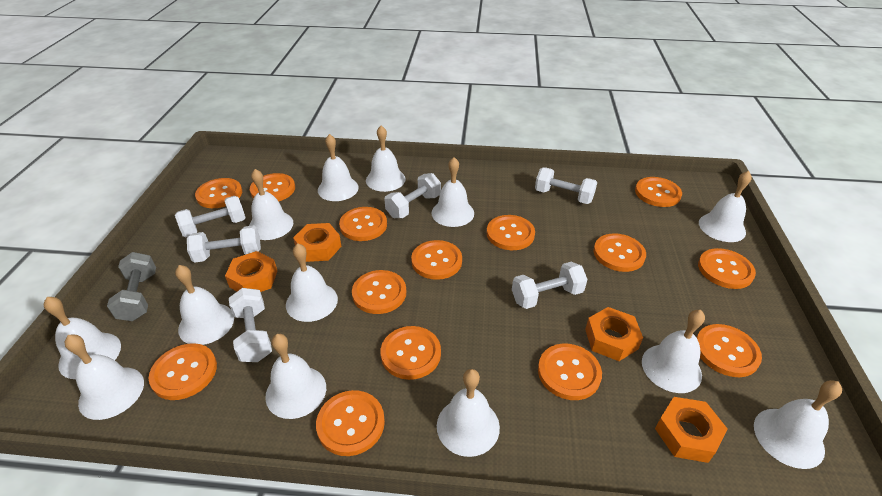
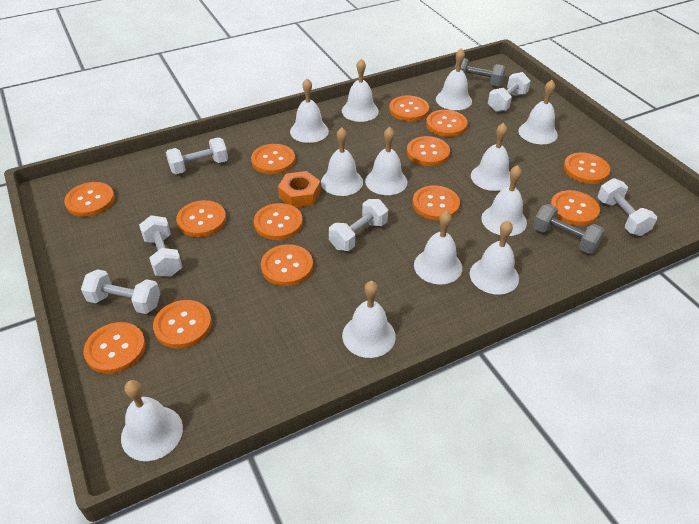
grey dumbbell: 1 -> 2
orange button: 14 -> 13
orange nut: 4 -> 1
white bell: 13 -> 12

